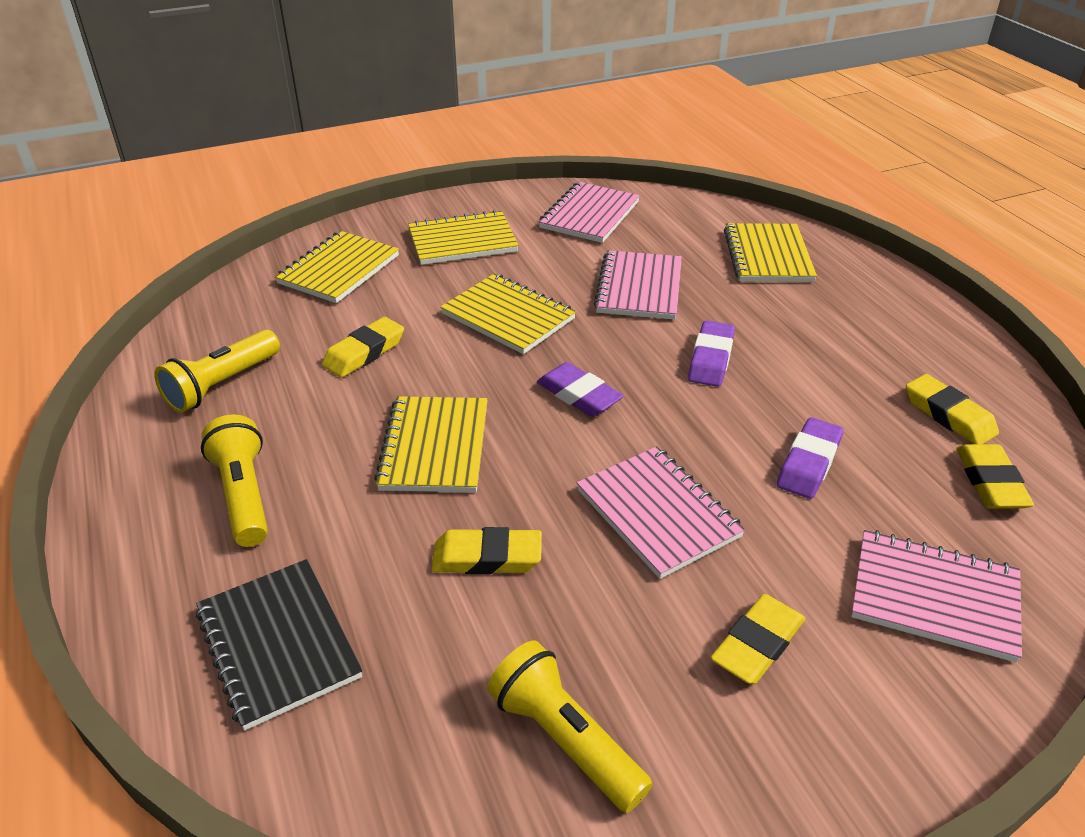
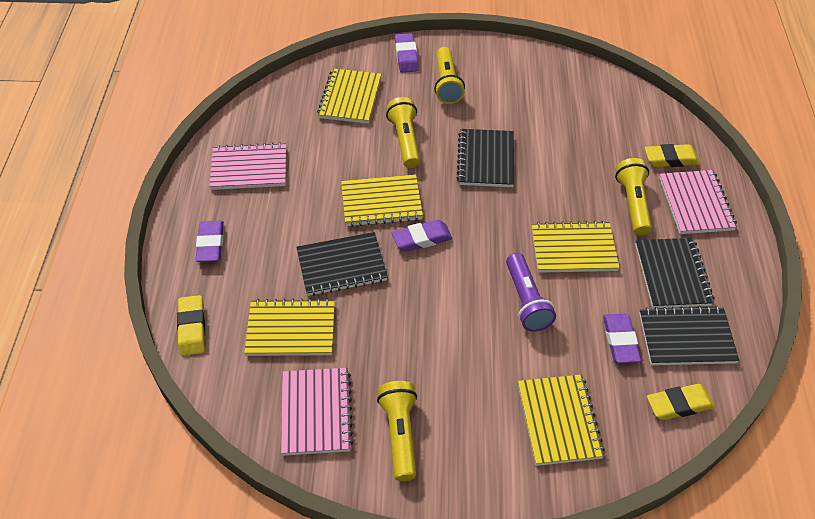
black notebook: 1 -> 4
pink notebook: 4 -> 3
purple eraser: 3 -> 4
purple flashlight: 0 -> 1
yellow eraser: 5 -> 3
yellow flashlight: 3 -> 4

